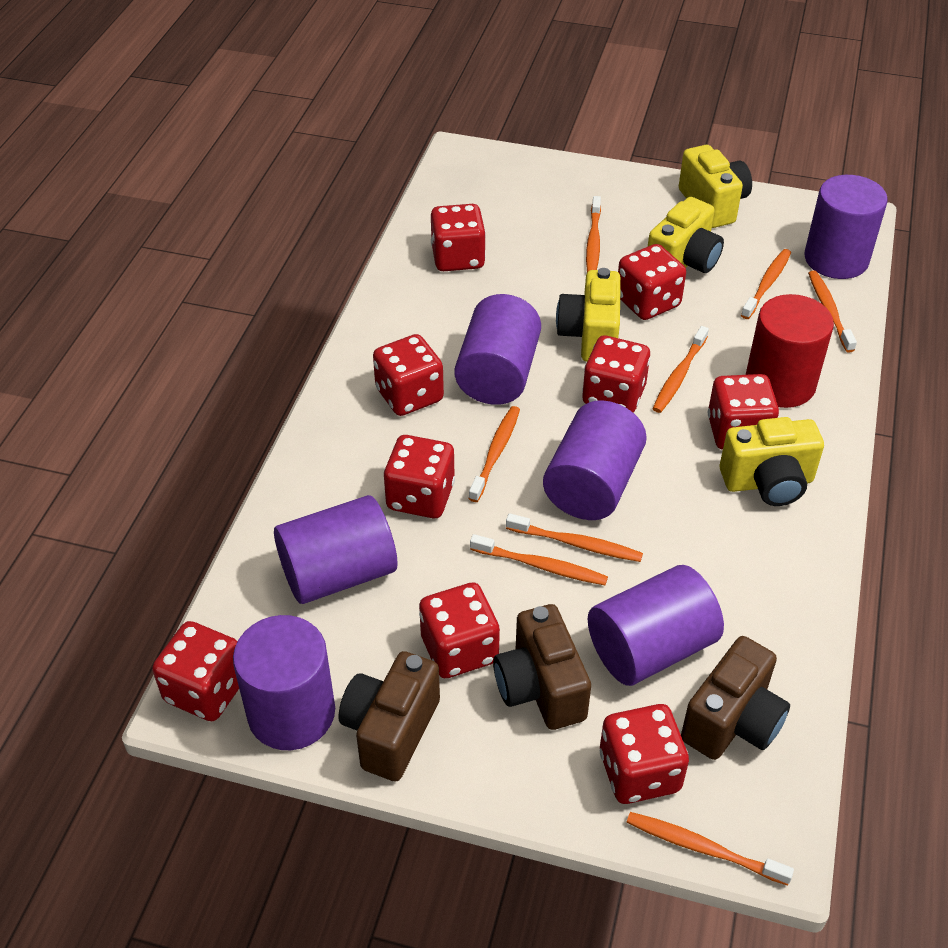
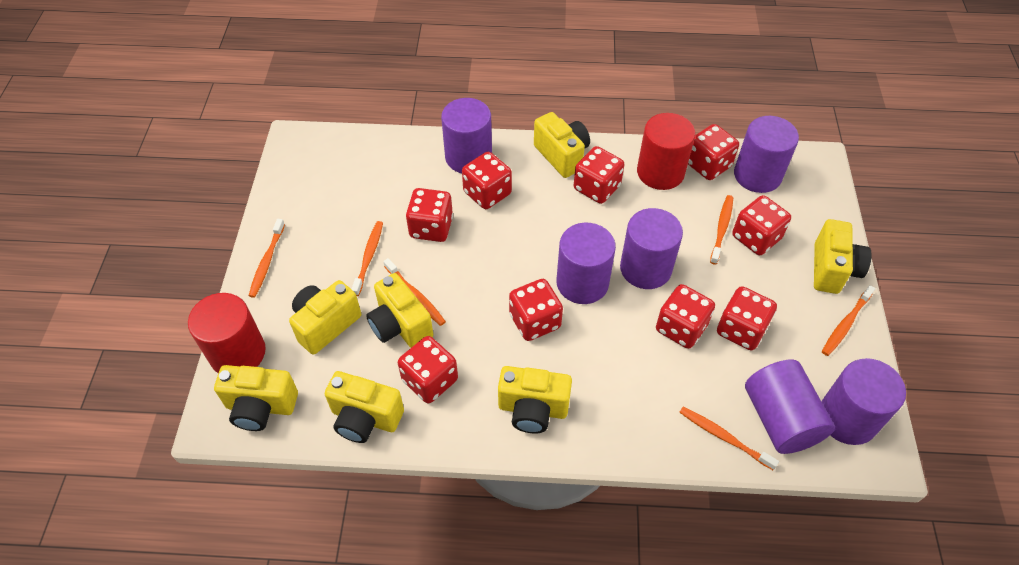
brown camera: 3 -> 0
orange toothbrush: 8 -> 6
red cylinder: 1 -> 2
yellow camera: 4 -> 7

